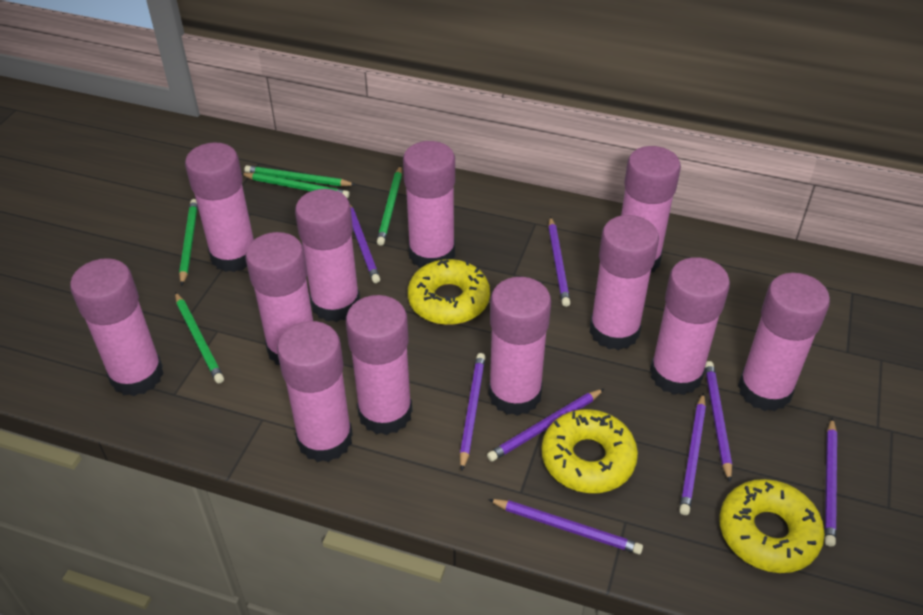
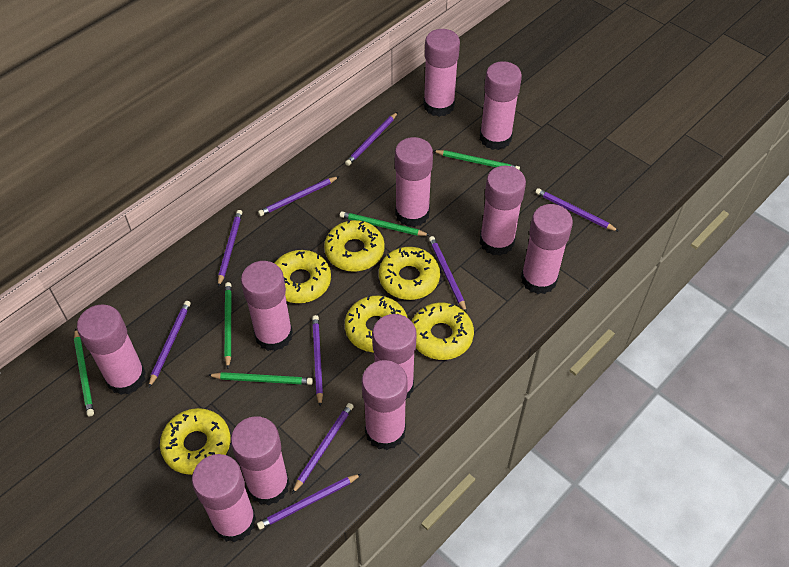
pink glue stick: 12 -> 11
purple pencil: 8 -> 9
yellow donut: 3 -> 6

